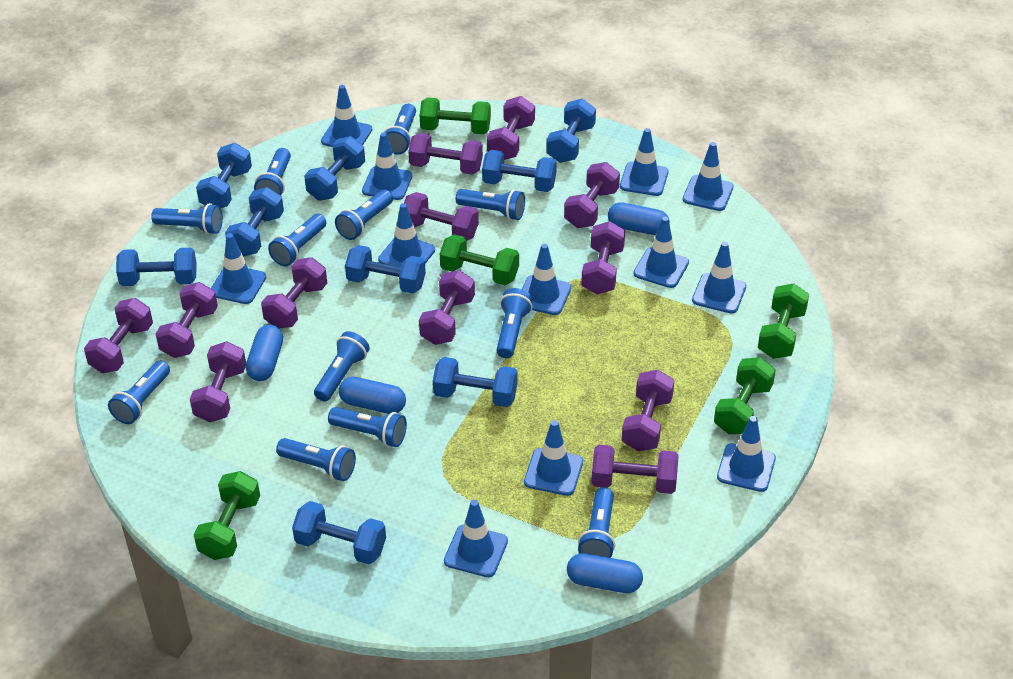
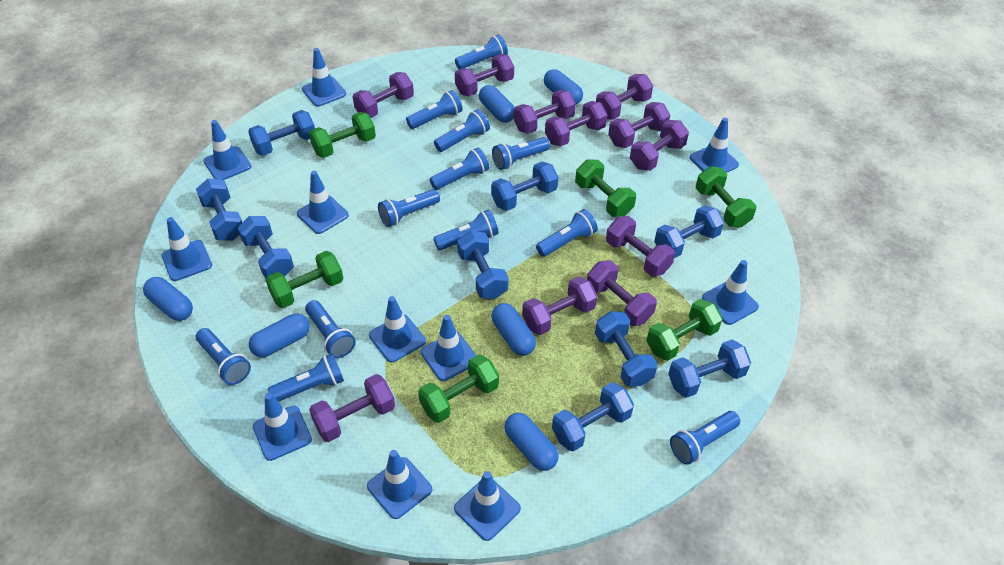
blue capsule: 4 -> 6
blue traffic cone: 12 -> 11
green dumbbell: 5 -> 6
purple dumbbell: 12 -> 11

